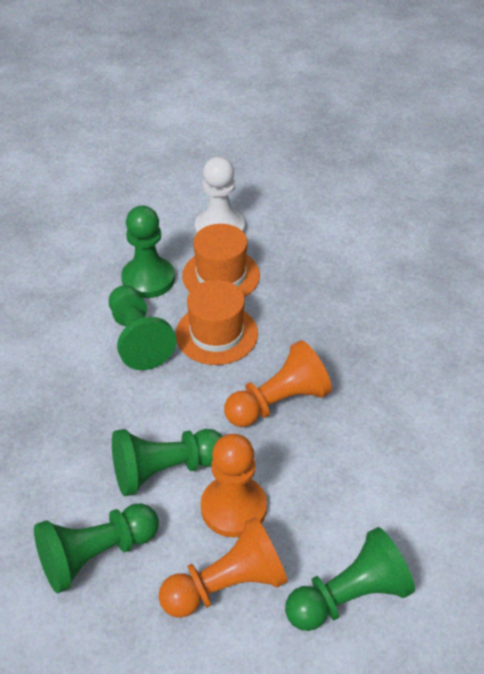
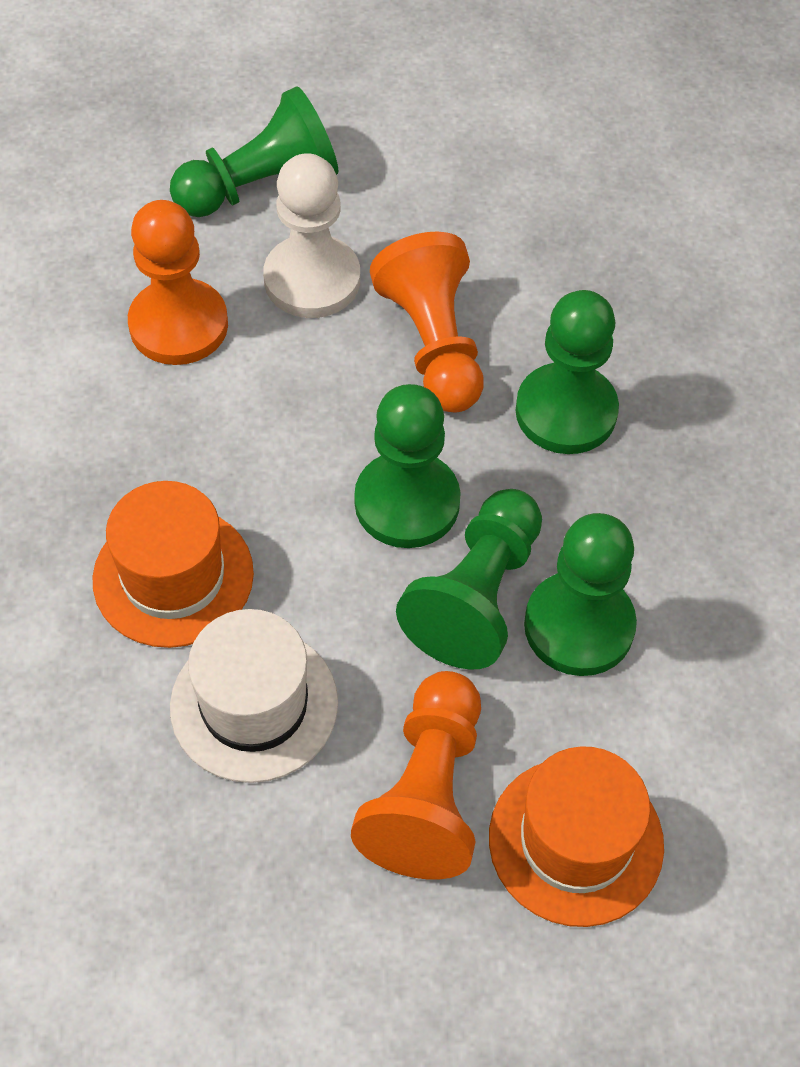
white hat: 0 -> 1

